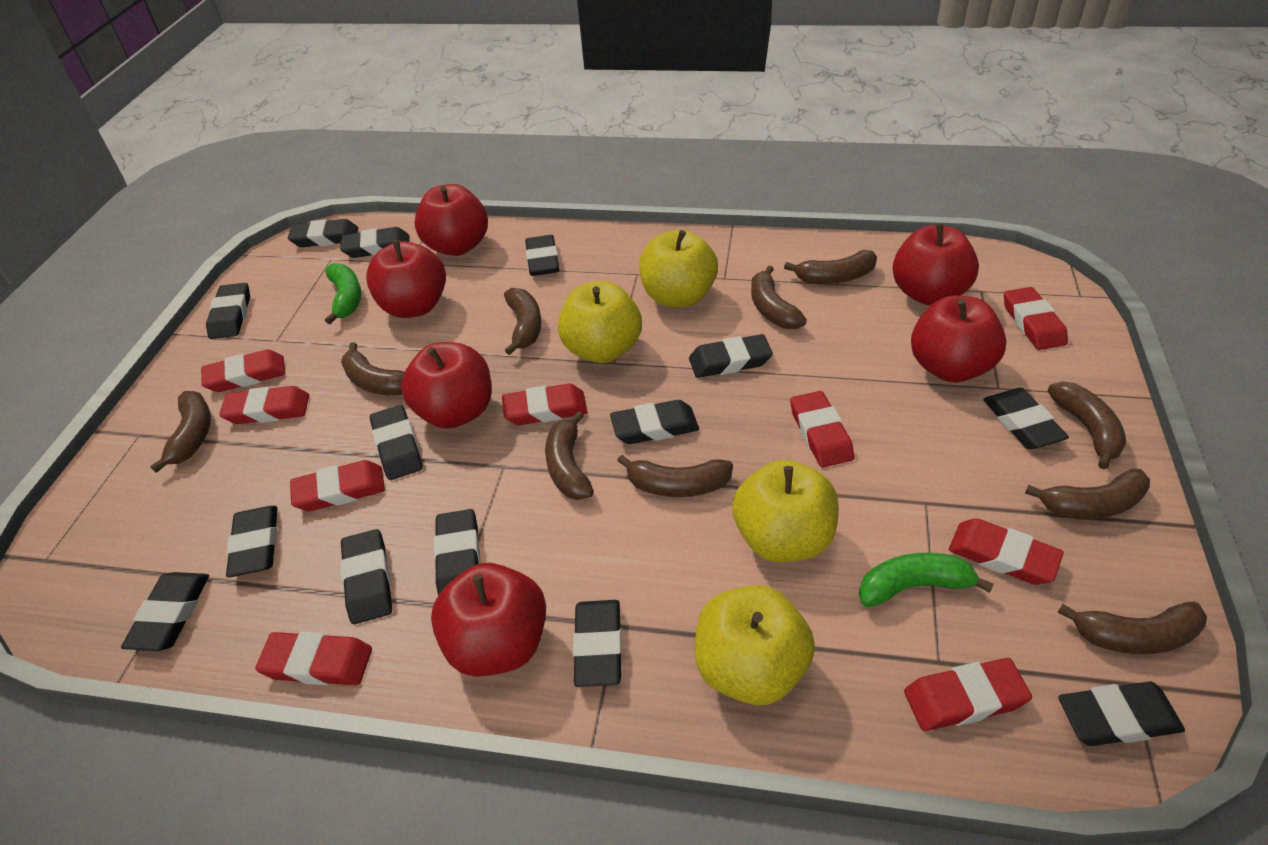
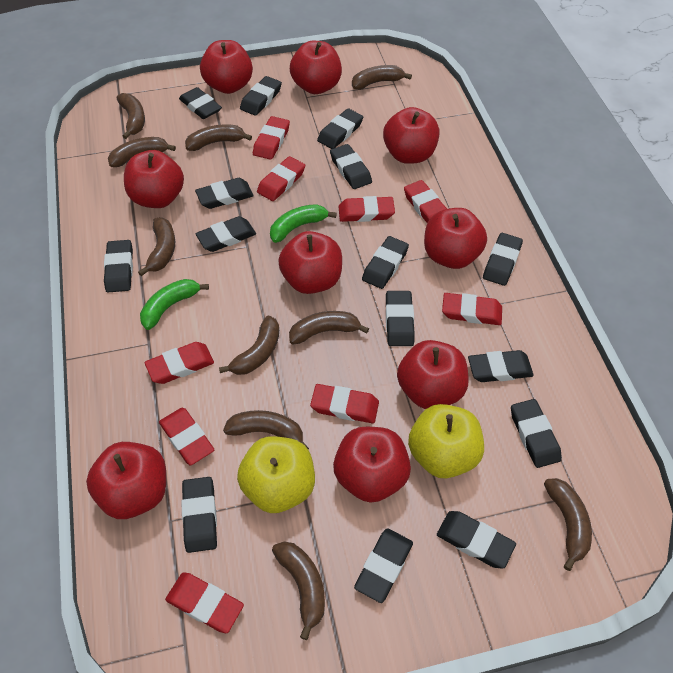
black eraser: 14 -> 15
red apple: 6 -> 9
yellow apple: 4 -> 2

